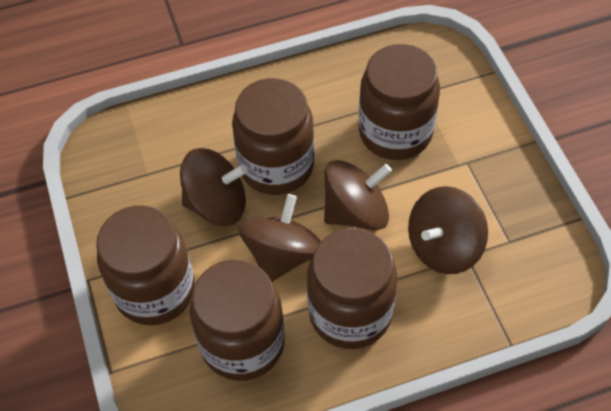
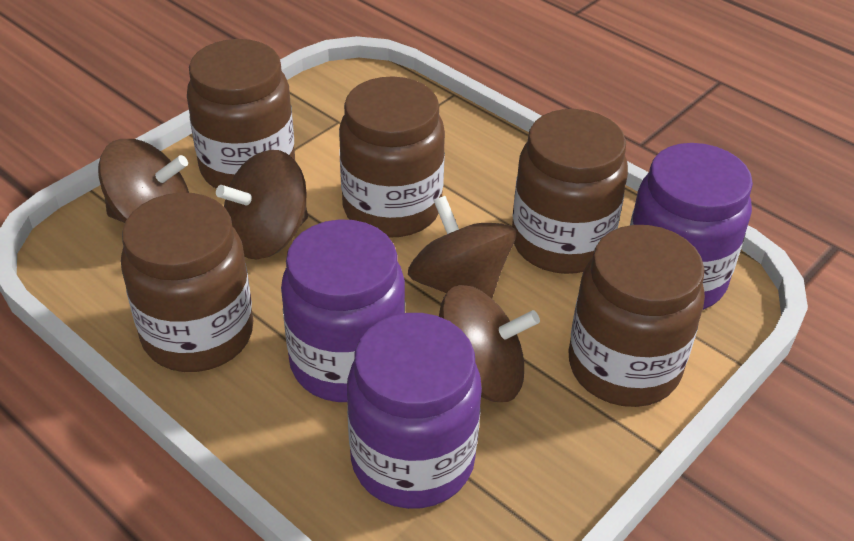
purple jar: 0 -> 3

